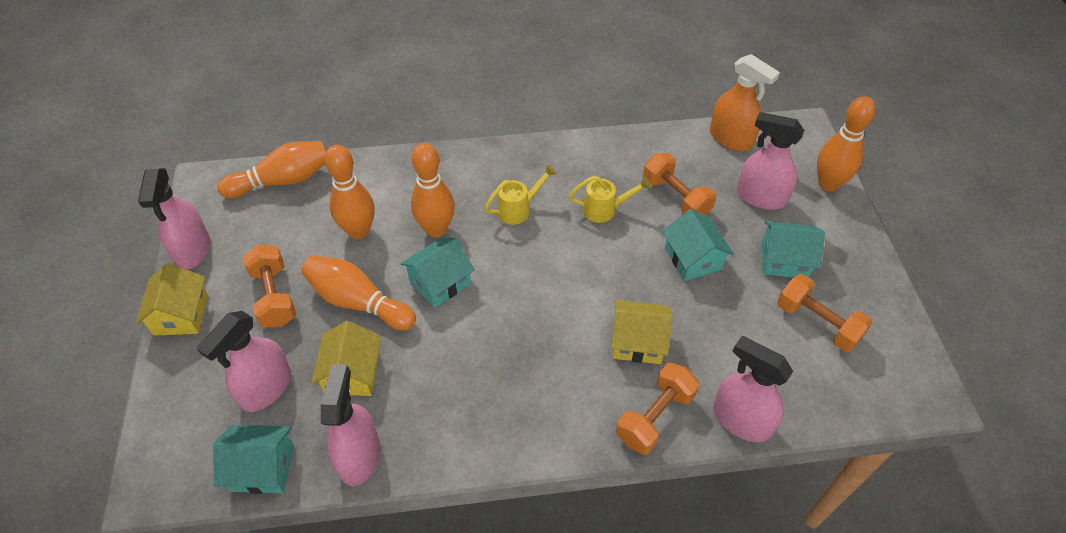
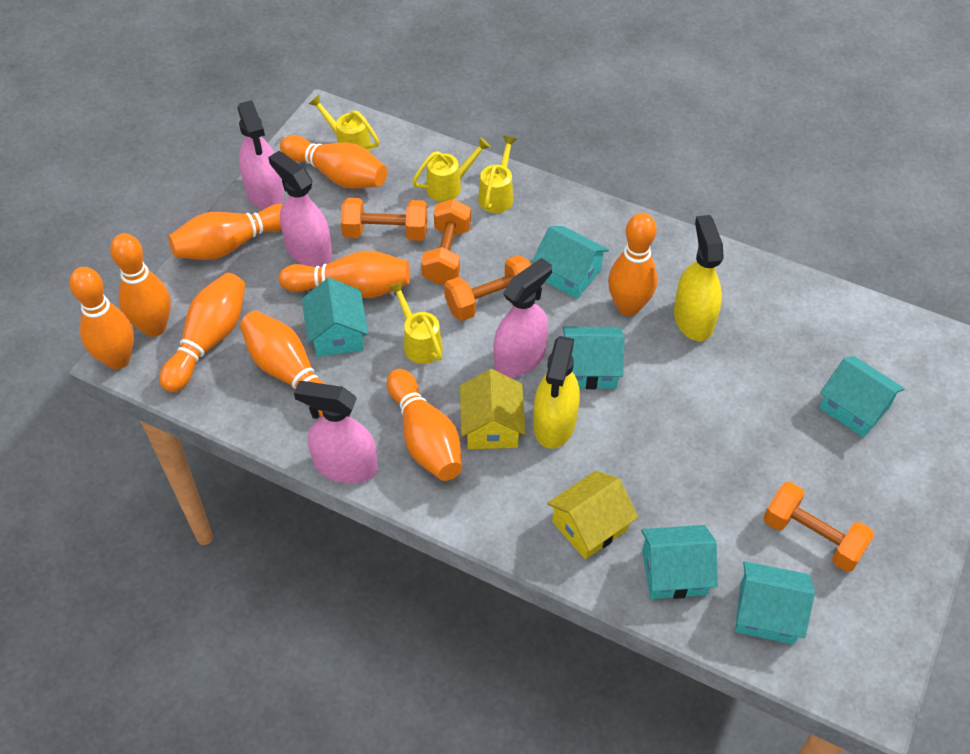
orange bowling pin: 5 -> 9
orange spray bottle: 1 -> 0
pink spray bottle: 5 -> 4
turquoise house: 4 -> 6
yellow house: 3 -> 2
yellow spray bottle: 0 -> 2
yellow watering can: 2 -> 4

